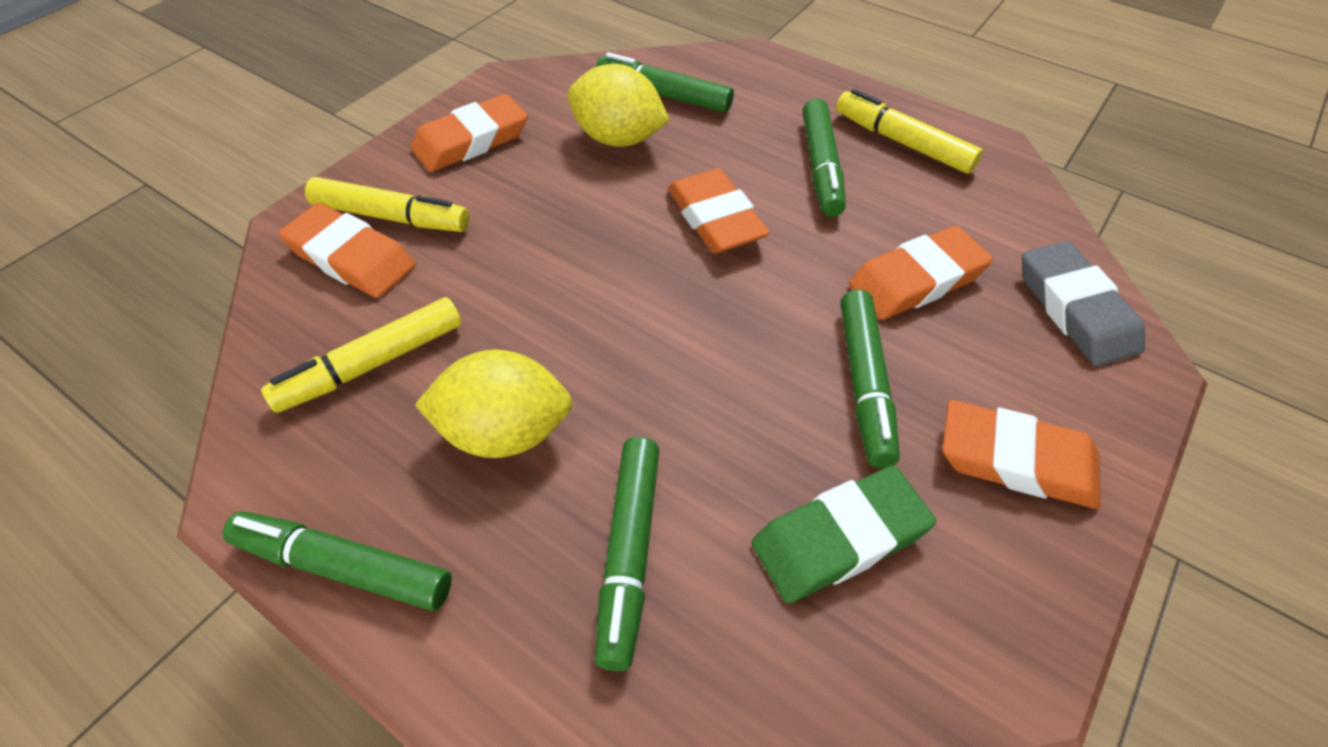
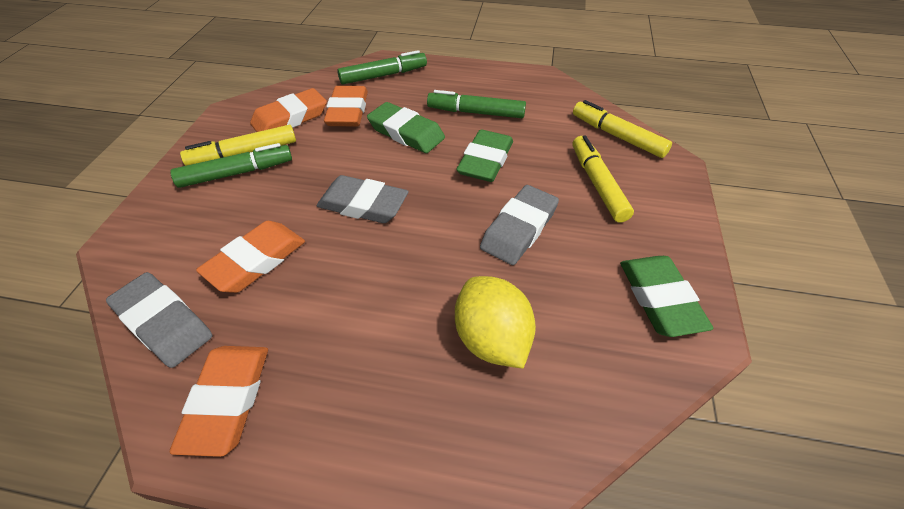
green eraser: 1 -> 3
green marker: 5 -> 3
grey eraser: 1 -> 3
orange eraser: 5 -> 4
yellow lemon: 2 -> 1

